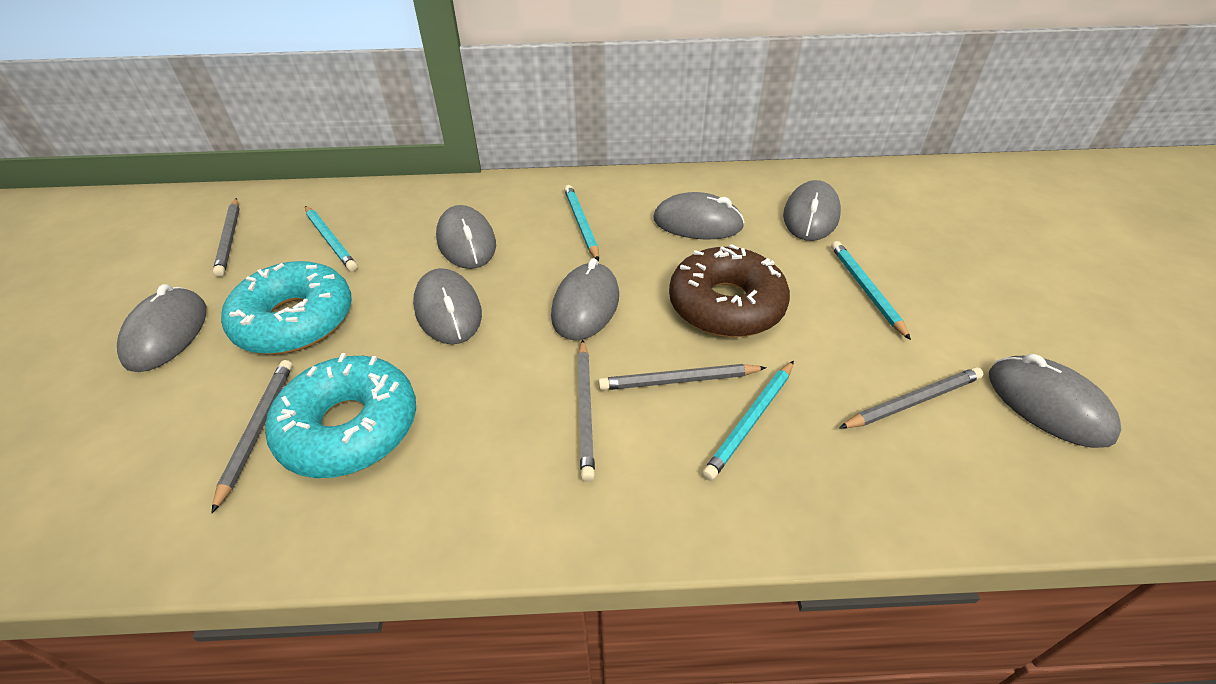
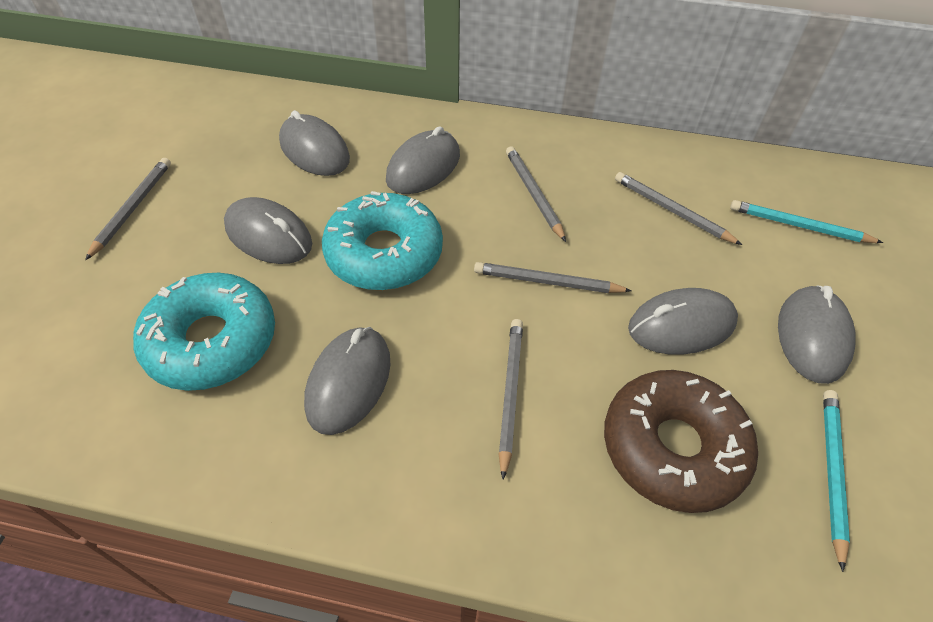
grey mouse: 7 -> 6
turquoise pencil: 4 -> 2

